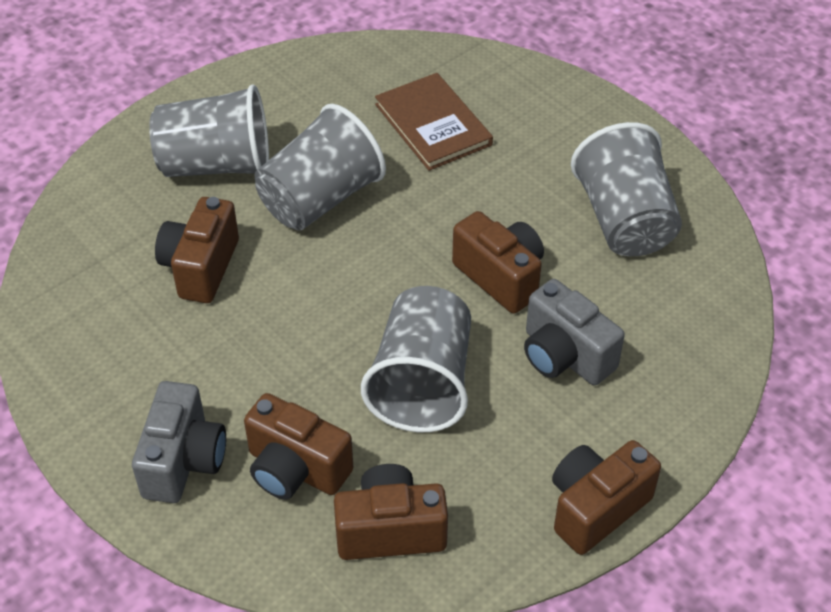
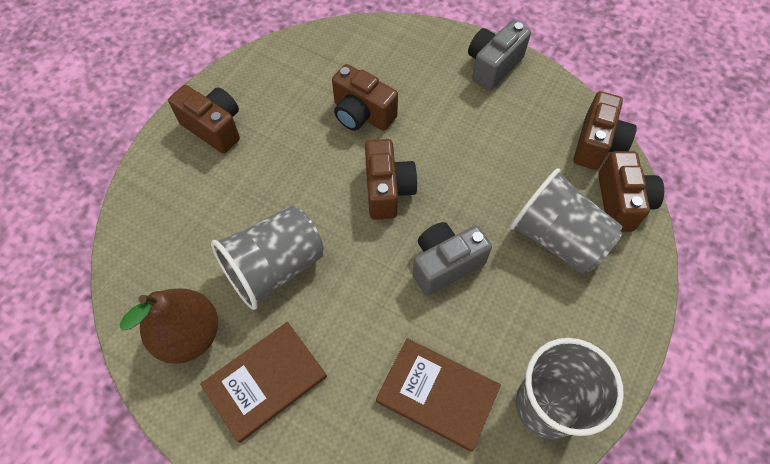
brown book: 1 -> 2
brown pear: 0 -> 1
grey cup: 4 -> 3

